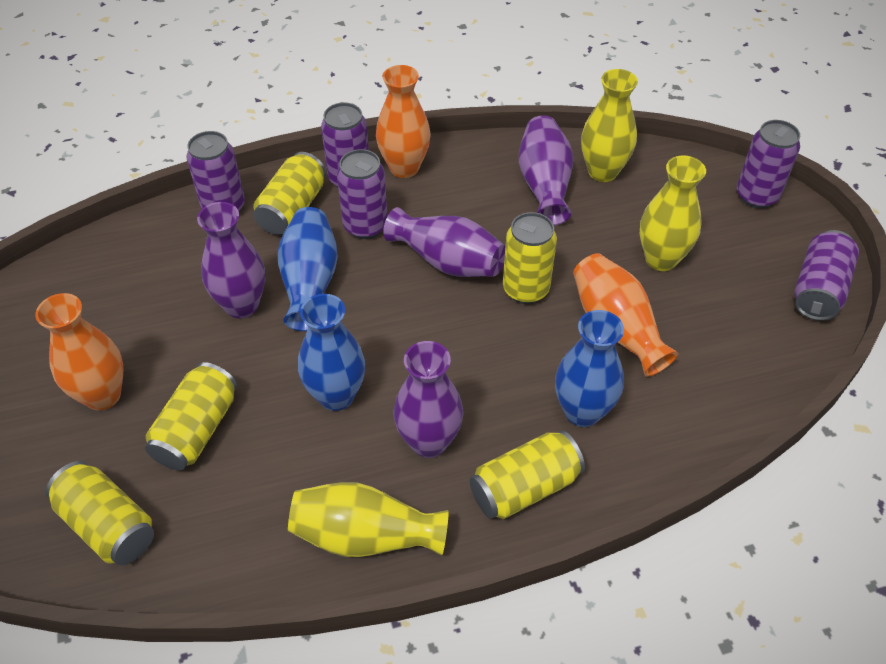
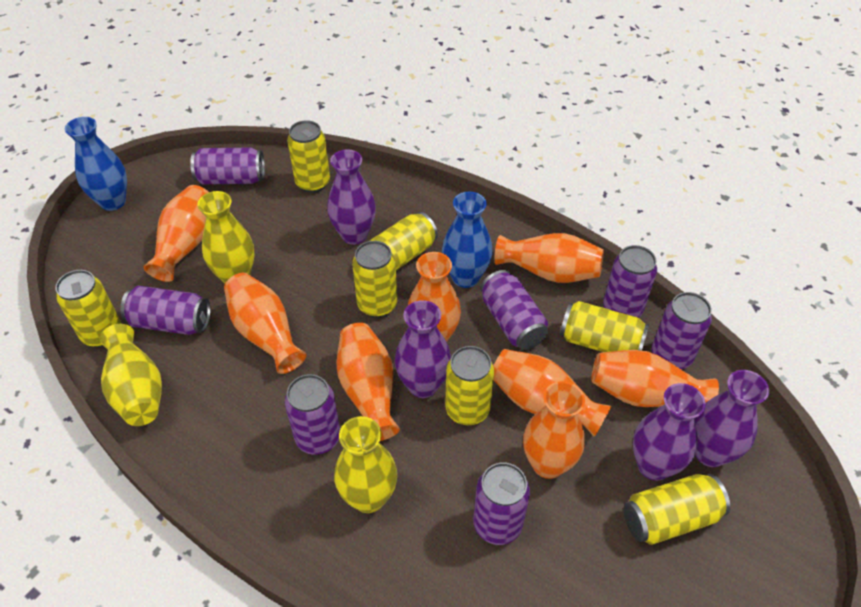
blue vase: 3 -> 2
orange vase: 3 -> 8
purple can: 5 -> 7
yellow can: 5 -> 7

